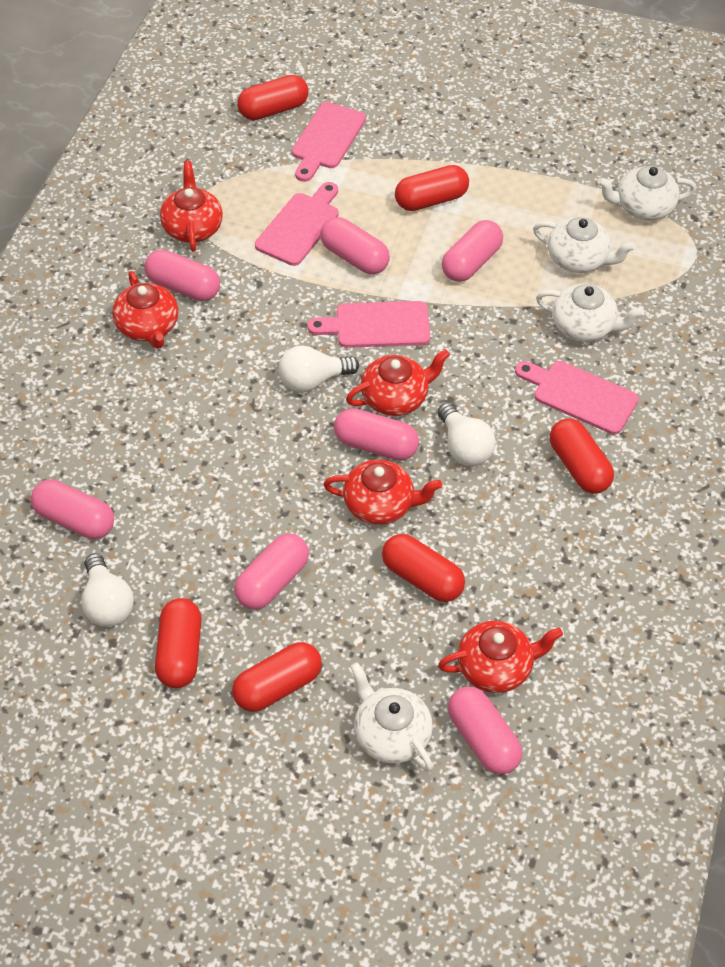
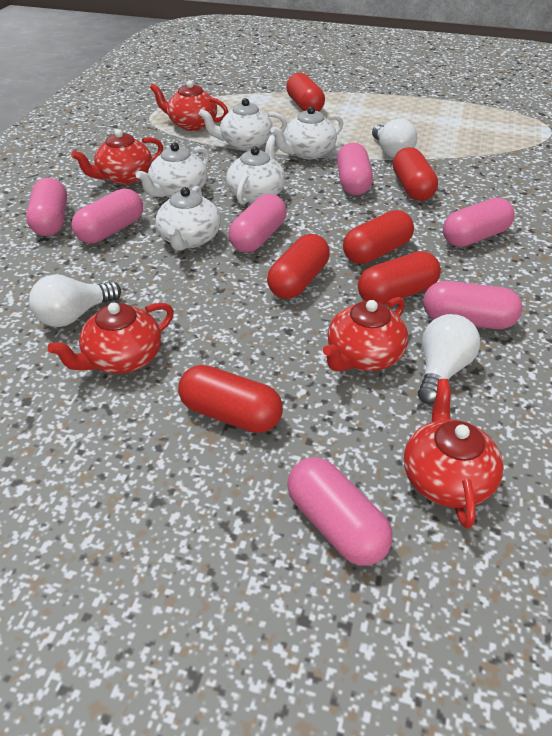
pink cutting board: 4 -> 0
white teapot: 4 -> 5

